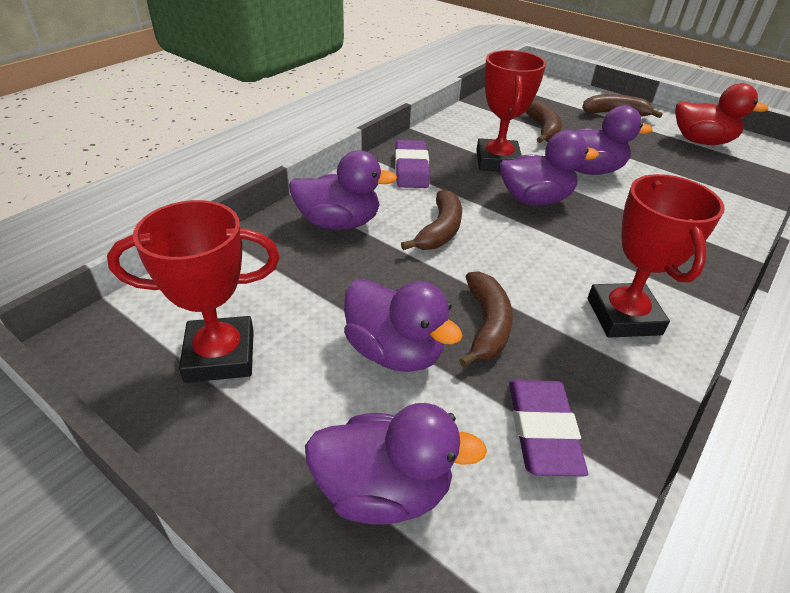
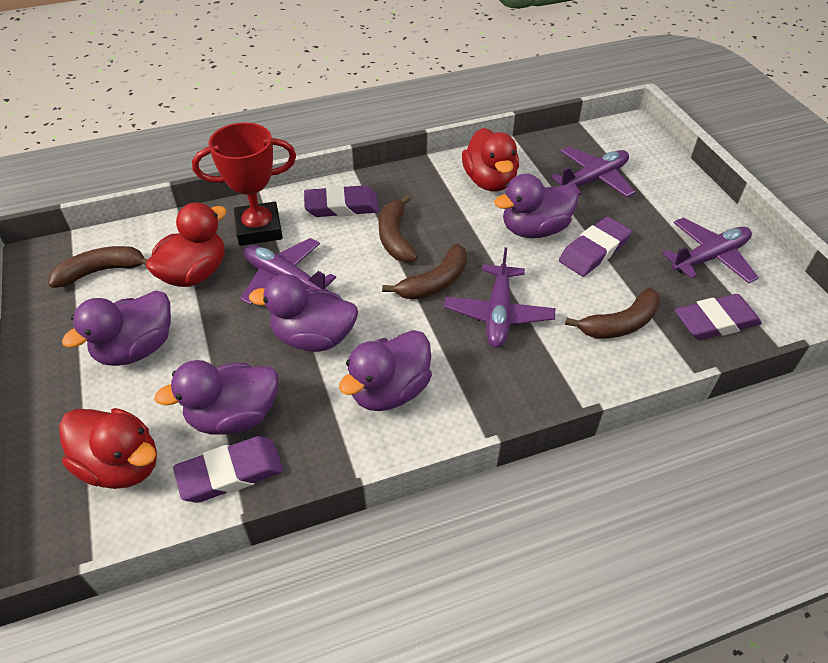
purple eraser: 2 -> 4
purple plane: 0 -> 4
red duck: 1 -> 3
red trophy: 3 -> 1

